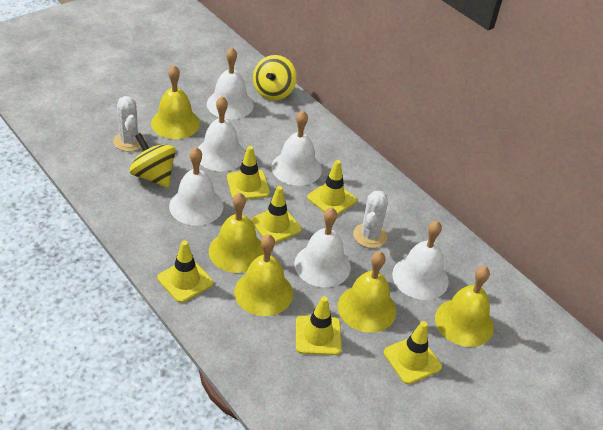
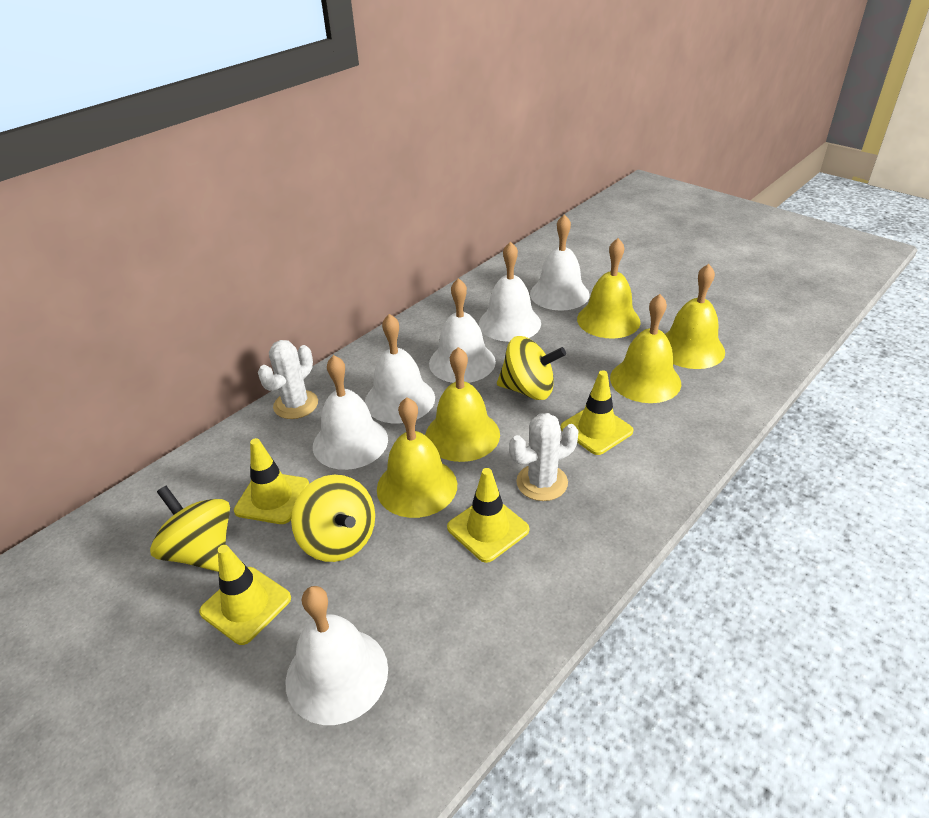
yellow spinning top: 2 -> 3
yellow traffic cone: 6 -> 4

